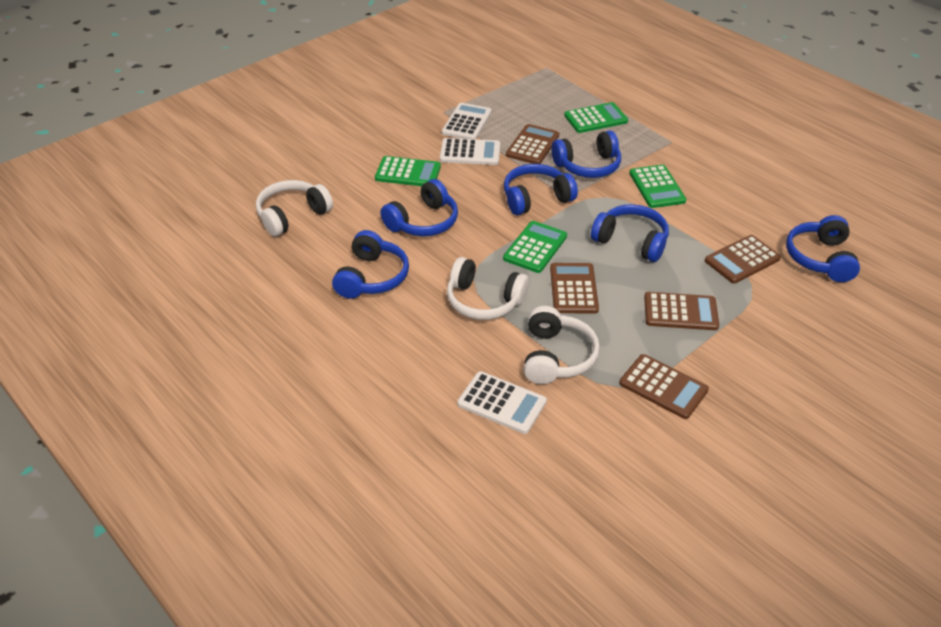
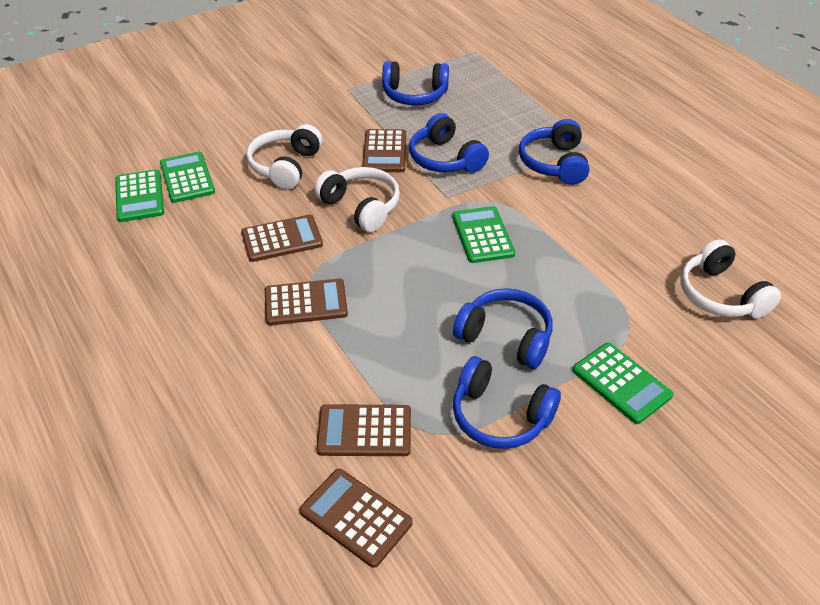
blue headphones: 6 -> 5
white calculator: 3 -> 0

